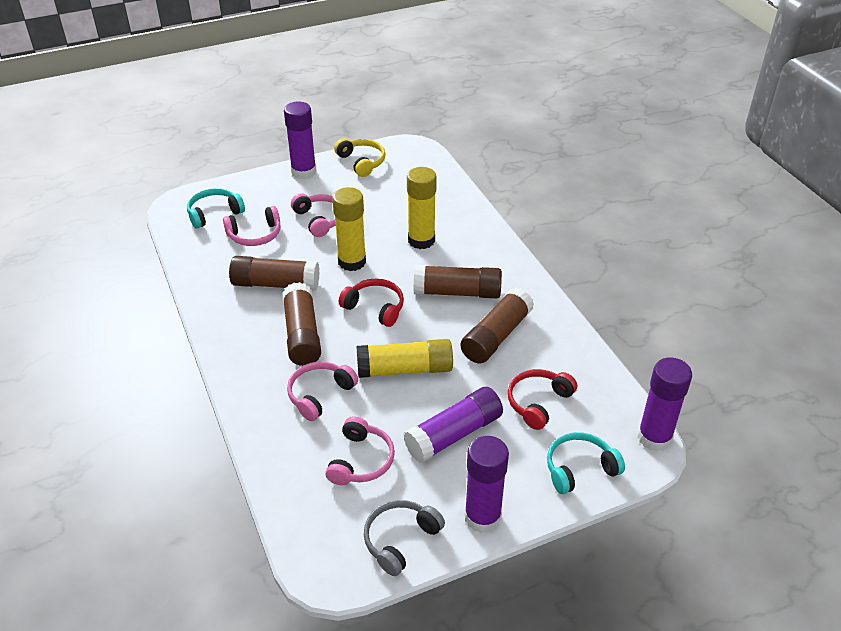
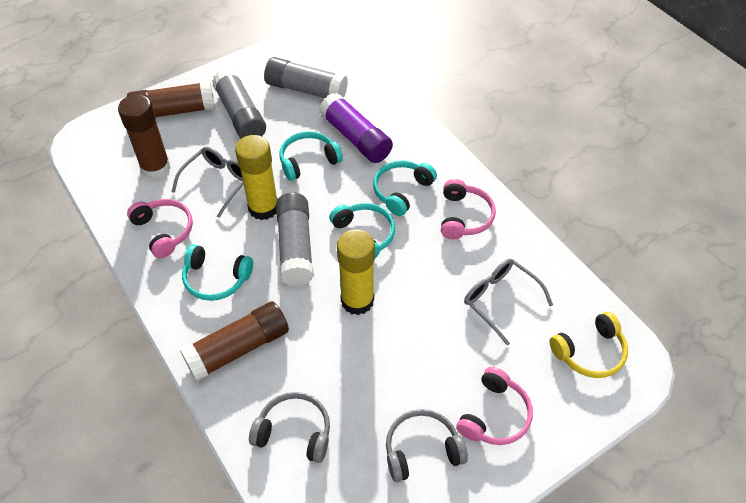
brown glue stick: 4 -> 3
grey glasses: 0 -> 2
grey glue stick: 0 -> 3
grey headphones: 1 -> 2
pink headphones: 4 -> 3
purple glue stick: 4 -> 1
red headphones: 2 -> 0
turquoise headphones: 2 -> 4
yellow glue stick: 3 -> 2

